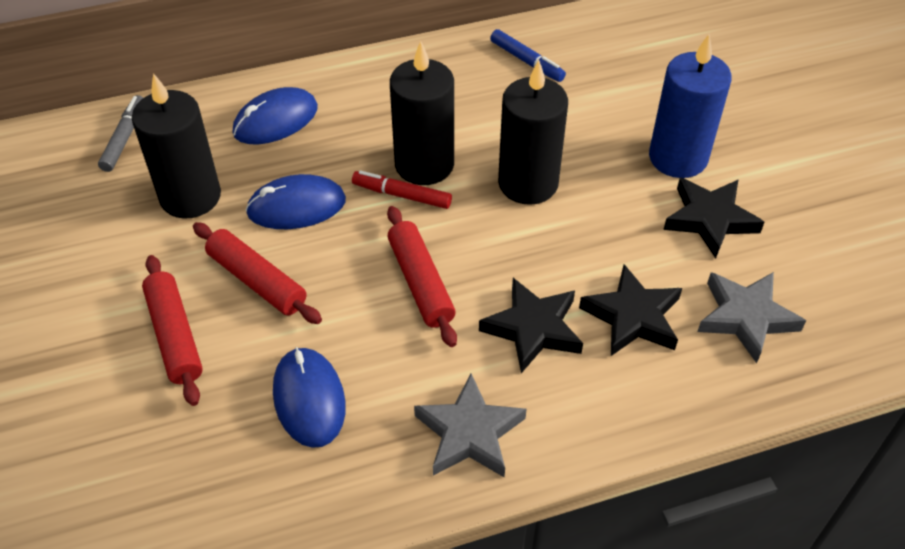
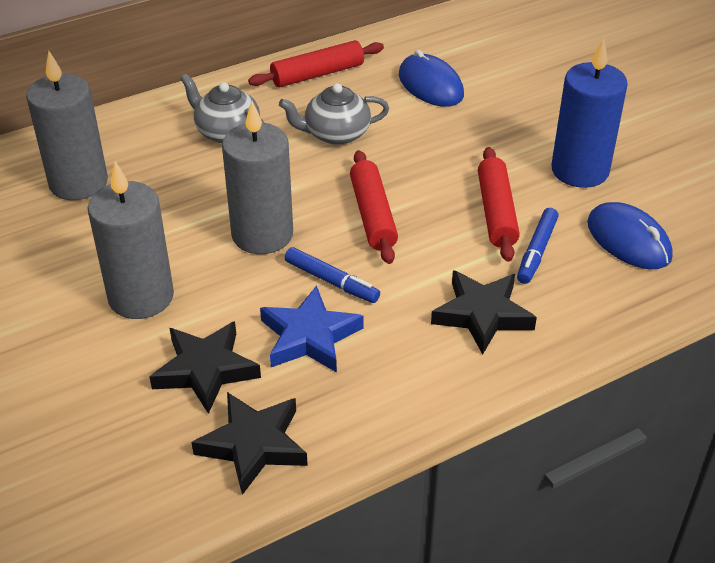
black candle: 3 -> 0
blue marker: 1 -> 2
blue mouse: 3 -> 2
blue star: 0 -> 1
grey candle: 0 -> 3
grey marker: 1 -> 0
grey star: 2 -> 0
grey teapot: 0 -> 2
red marker: 1 -> 0

